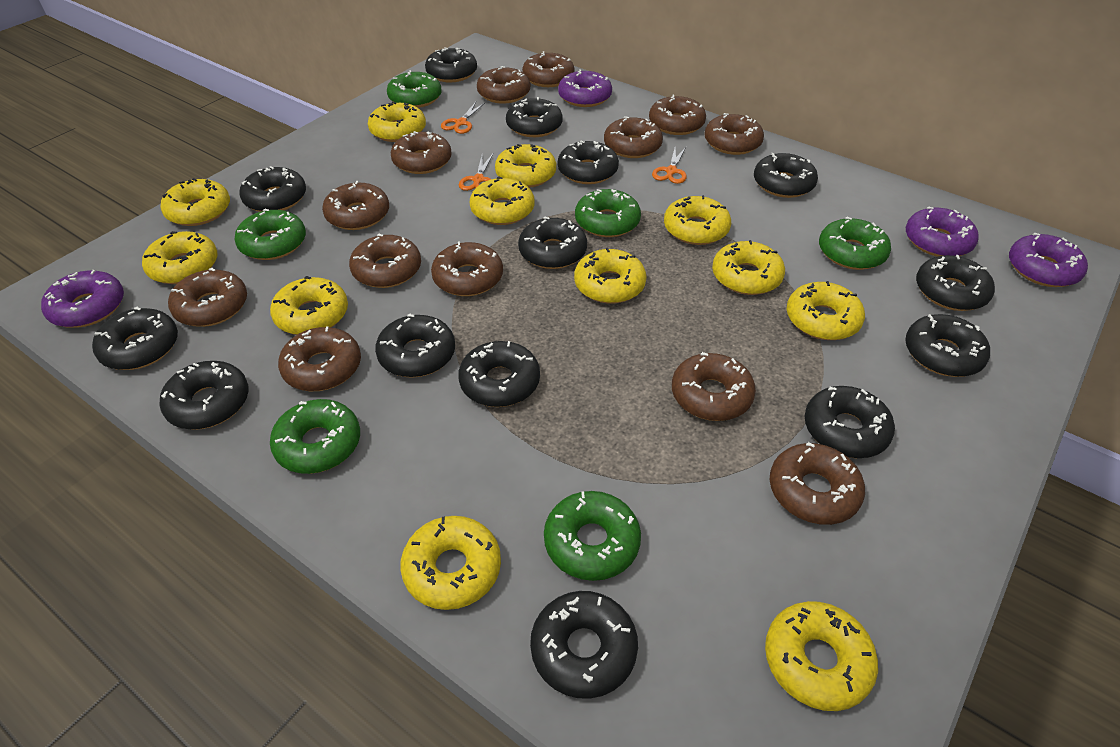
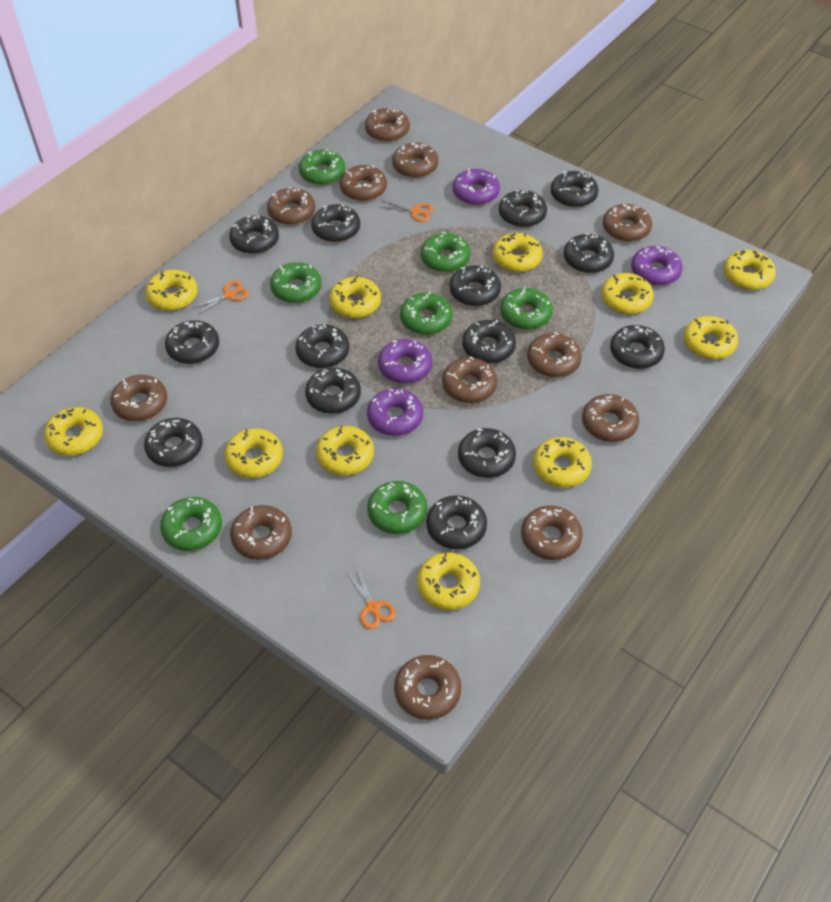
brown donut: 13 -> 12
green donut: 6 -> 7
yellow donut: 12 -> 11

